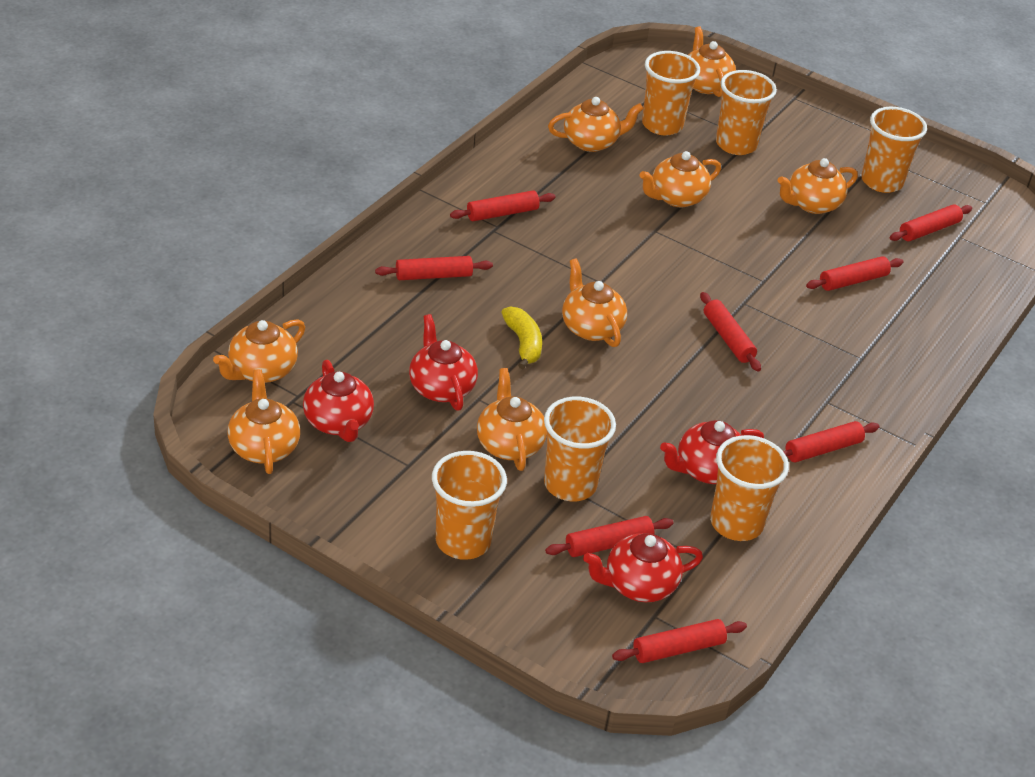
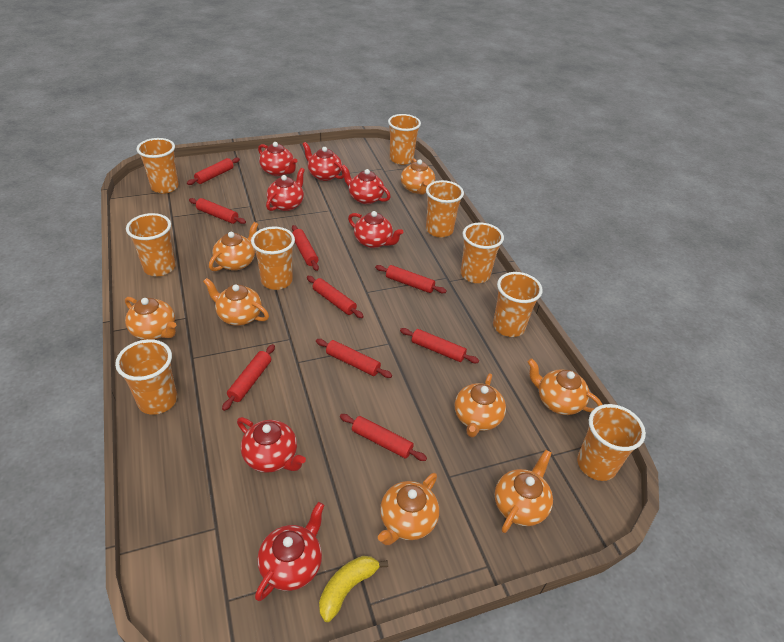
orange cup: 6 -> 9
red rolling pin: 8 -> 9
red teapot: 4 -> 7

